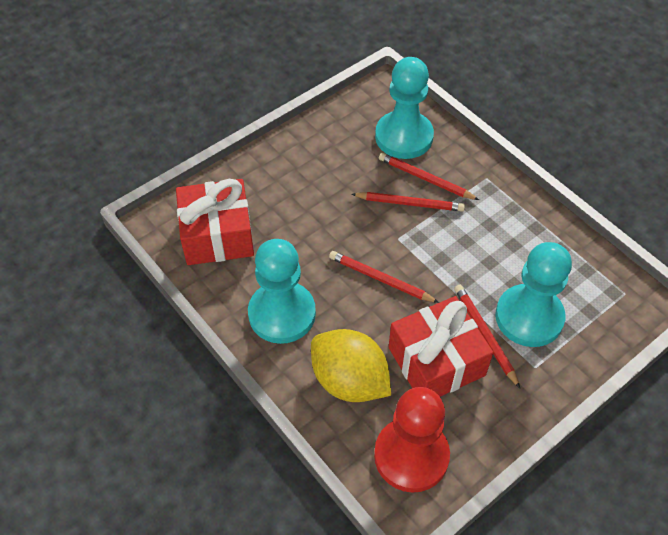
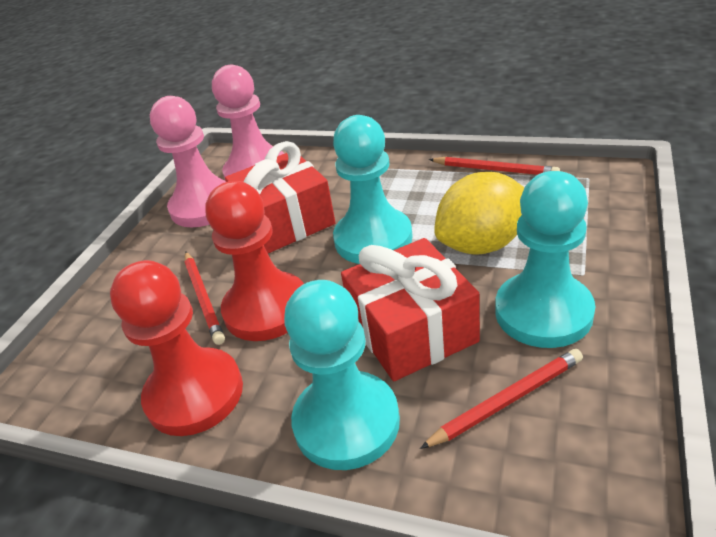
pink pawn: 0 -> 2
red pawn: 1 -> 2
red pencil: 4 -> 3

